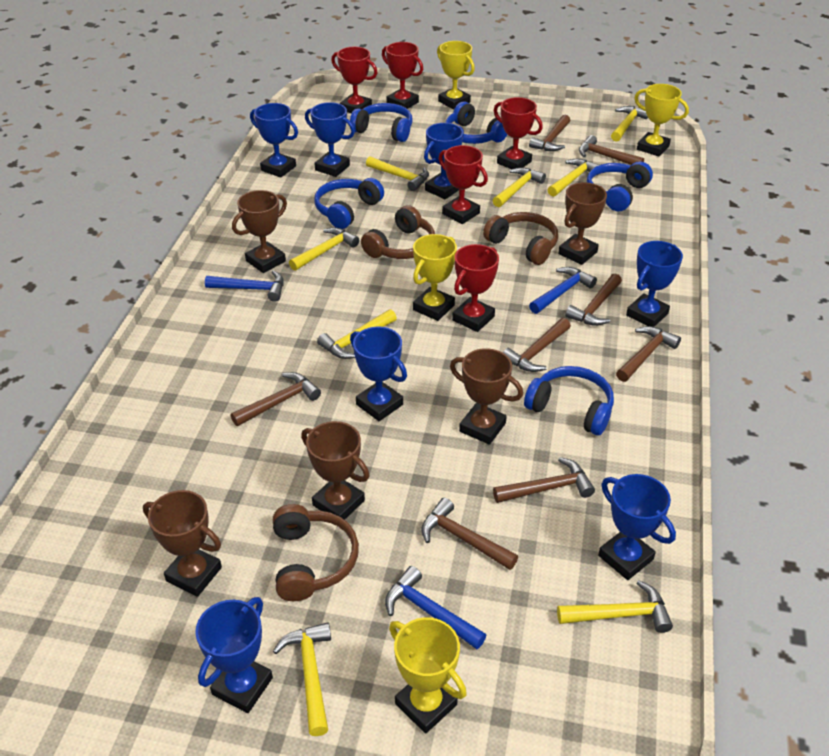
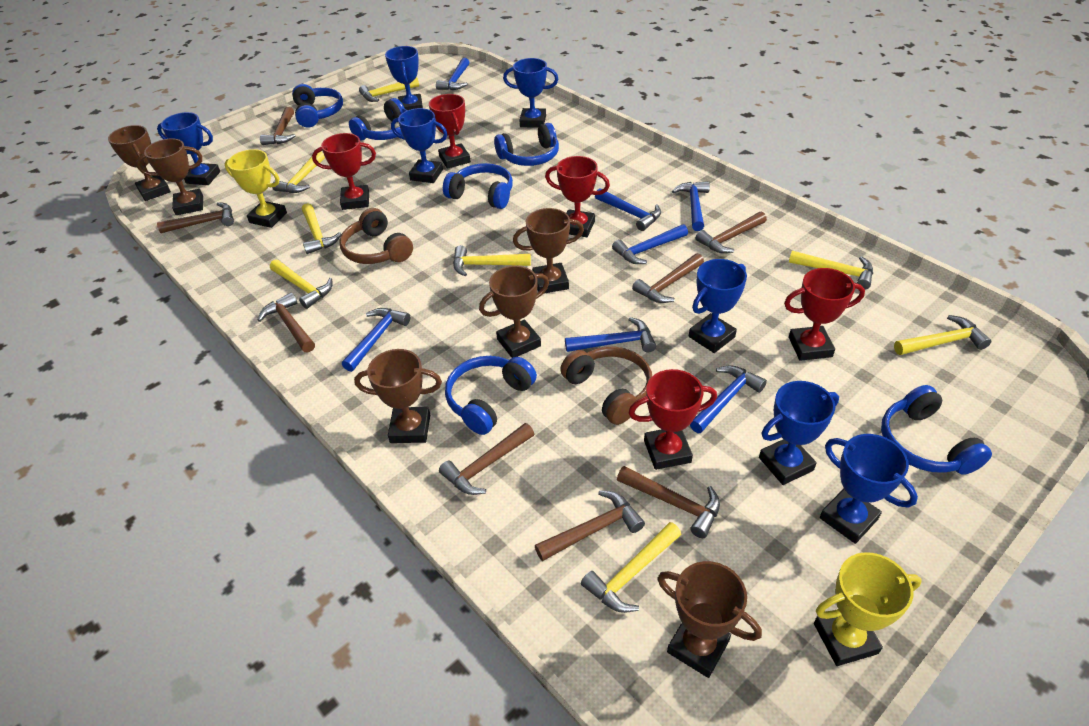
blue hammer: 3 -> 7
blue headphones: 5 -> 6
brown headphones: 3 -> 2
brown trophy: 5 -> 6
yellow trophy: 4 -> 2

